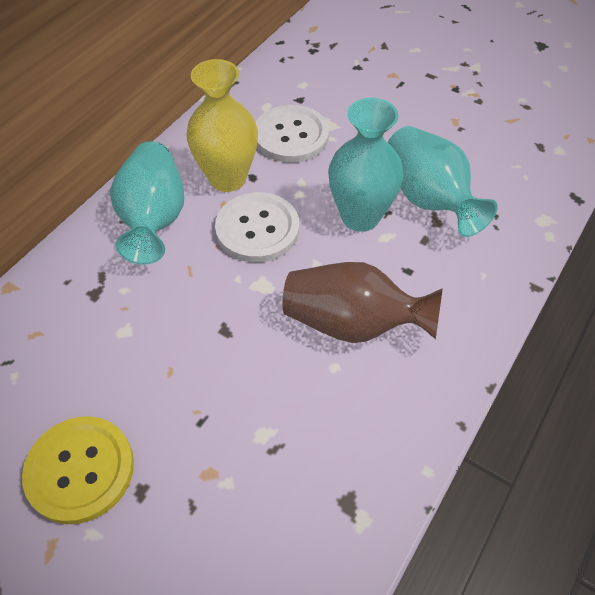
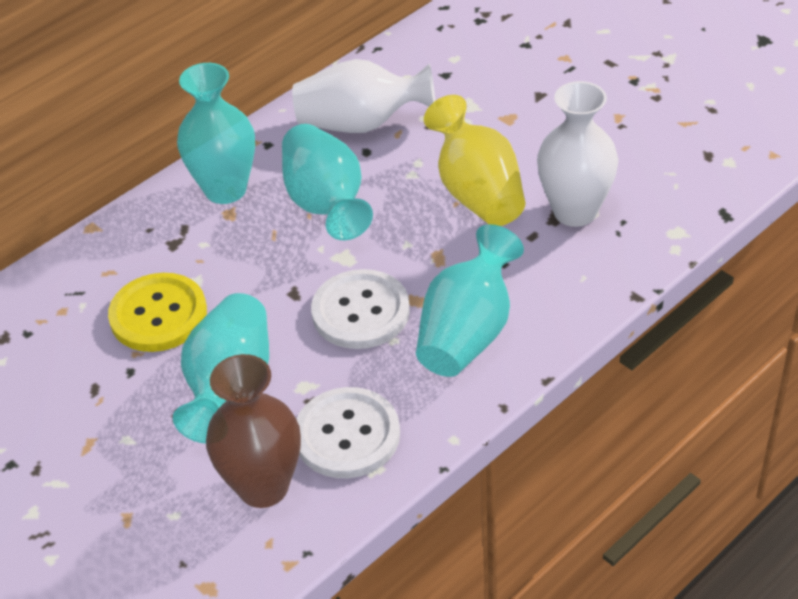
turquoise vase: 3 -> 4
white vase: 0 -> 2

